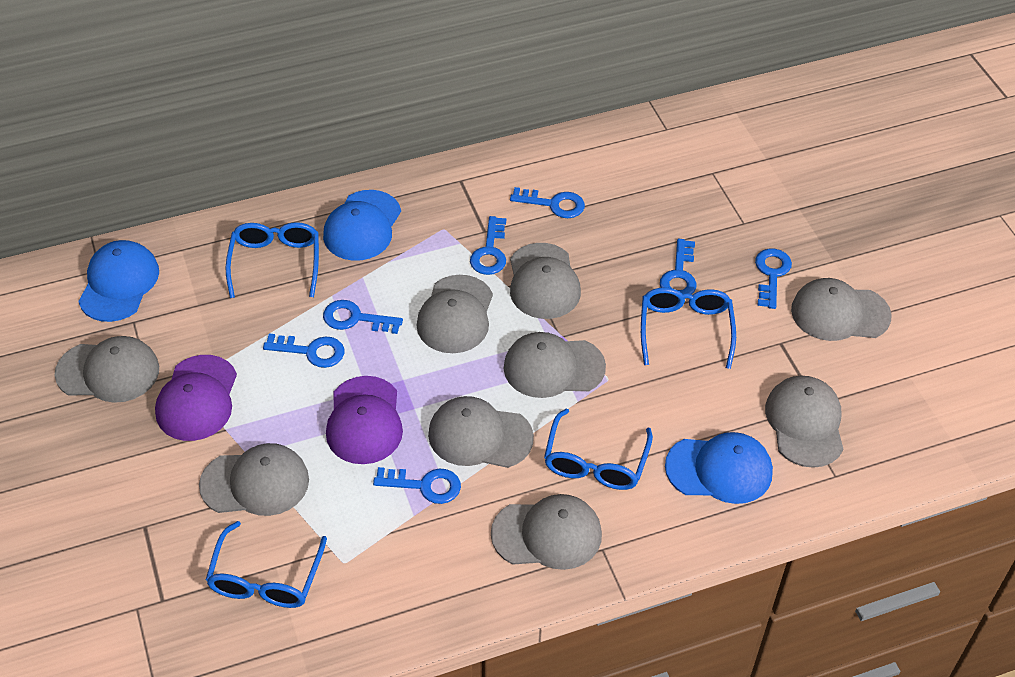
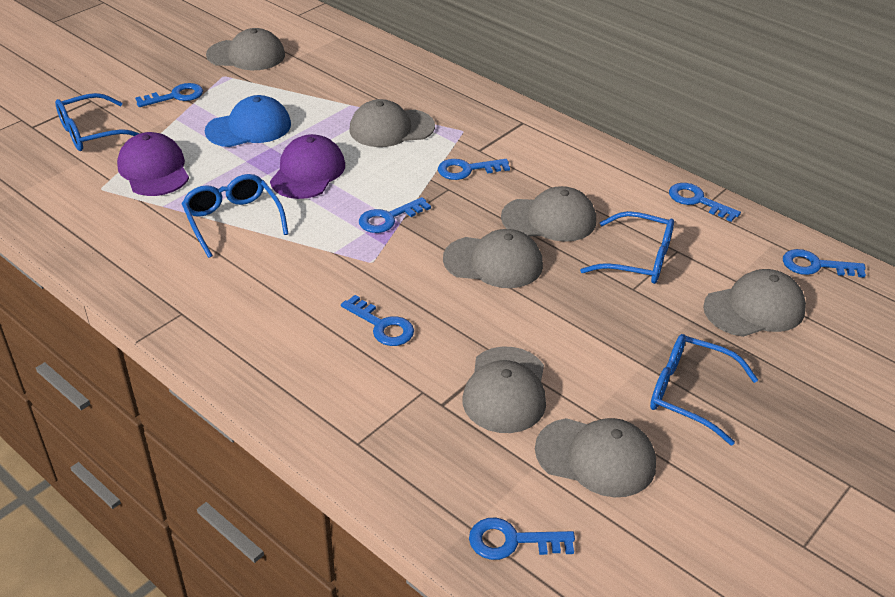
blue cap: 3 -> 1
grey cap: 9 -> 7

